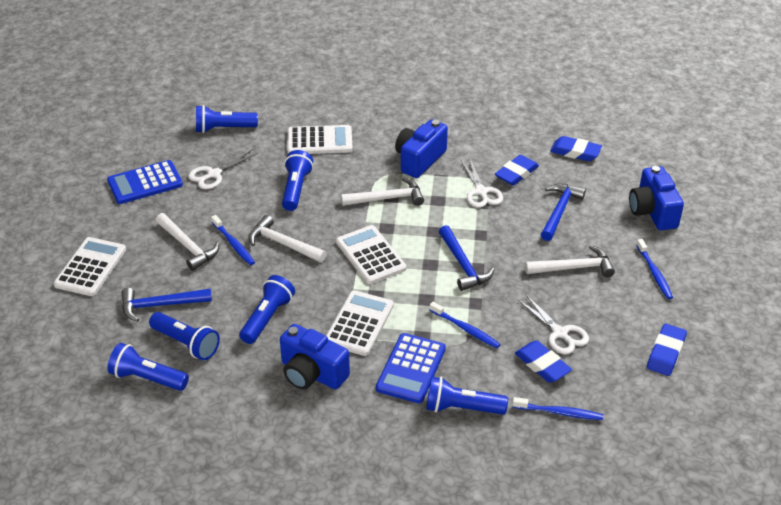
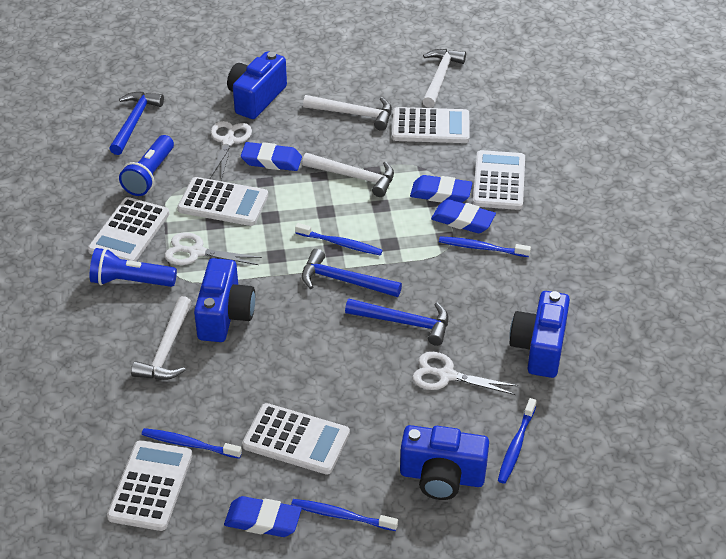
blue calculator: 2 -> 0
blue camera: 3 -> 4
blue flashlight: 6 -> 2
blue toothbrush: 4 -> 5
white calculator: 4 -> 6

